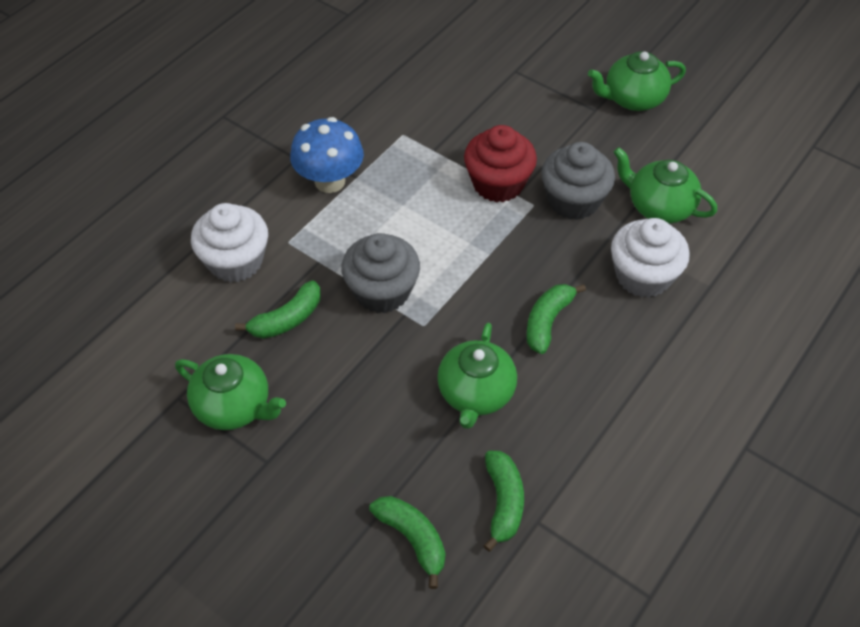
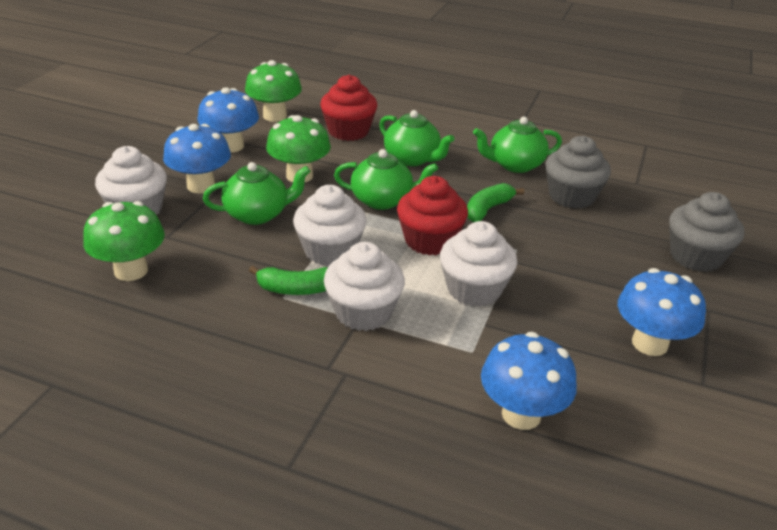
blue mushroom: 1 -> 4
green banana: 4 -> 2
green mushroom: 0 -> 3
red cupcake: 1 -> 2
white cupcake: 2 -> 4

